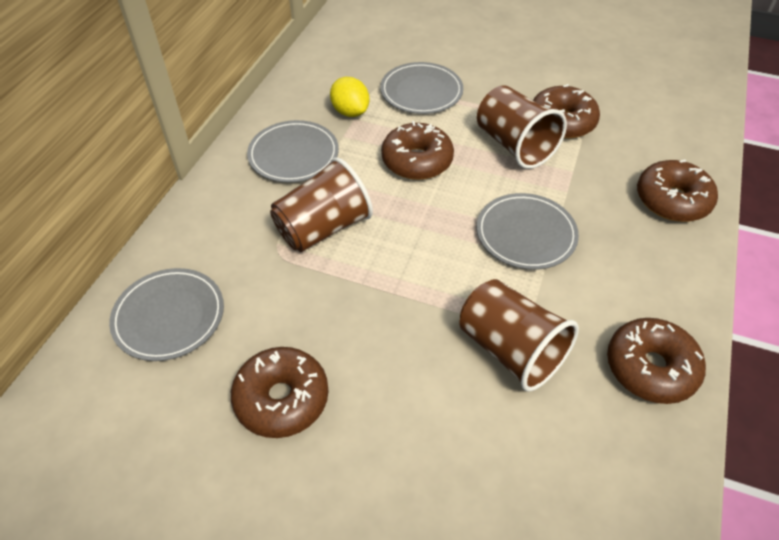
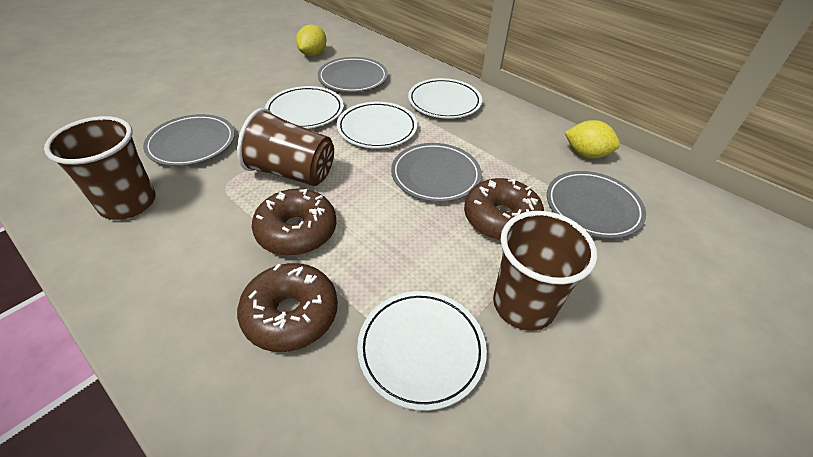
brown donut: 5 -> 3
white plate: 0 -> 4
yellow lemon: 1 -> 2

